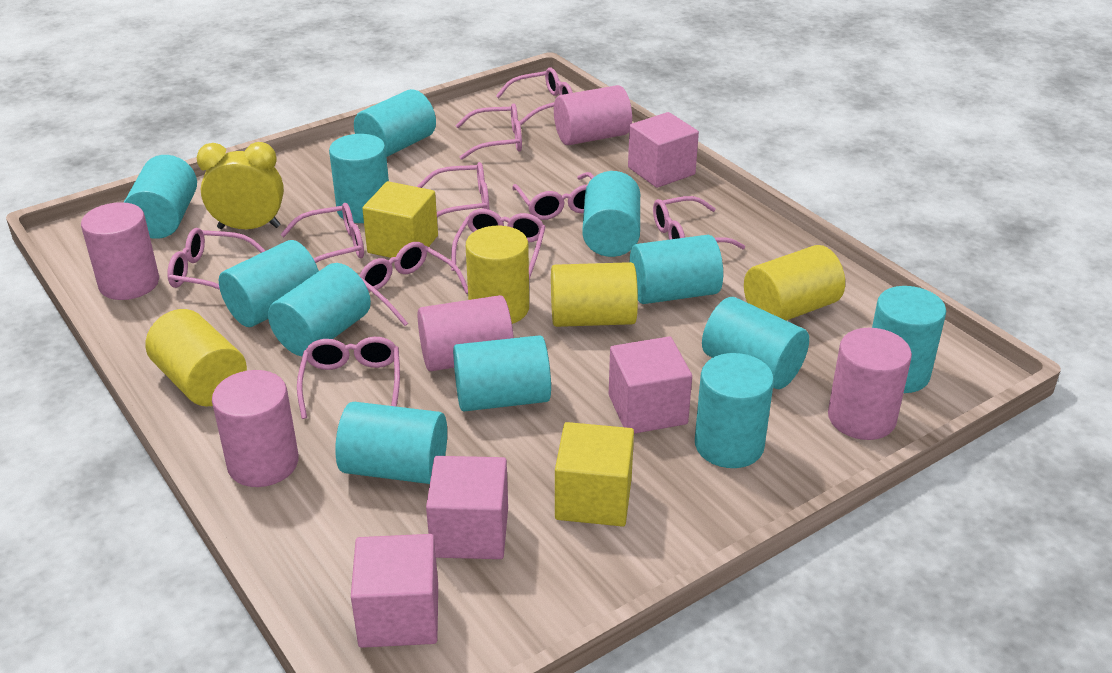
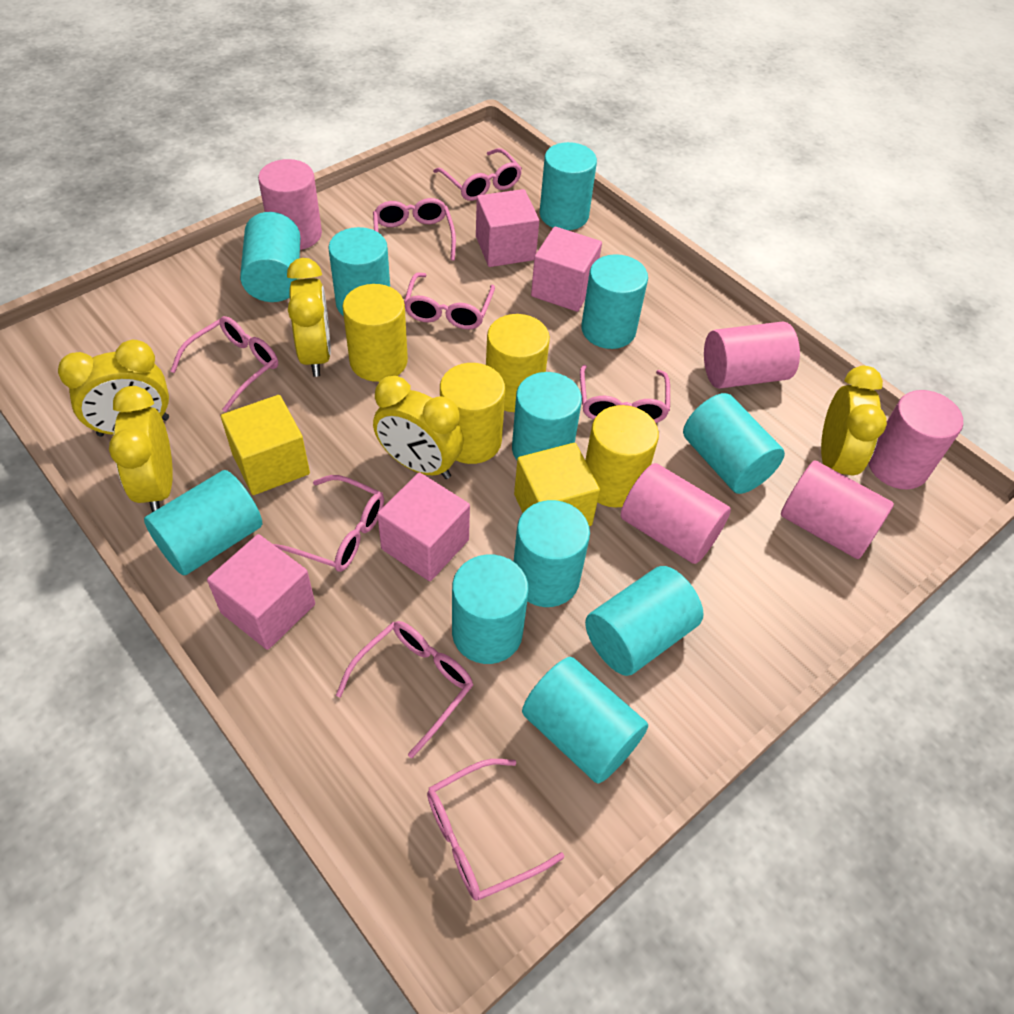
pink glasses: 10 -> 8
turquoise cylinder: 12 -> 11
yellow clock: 1 -> 5

